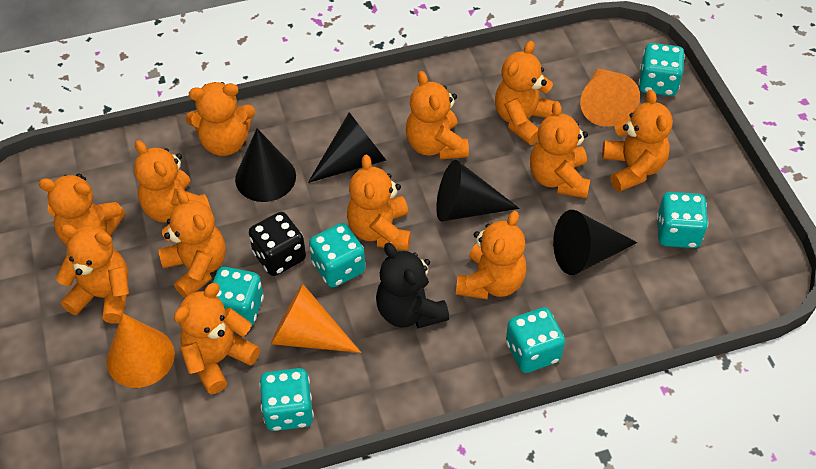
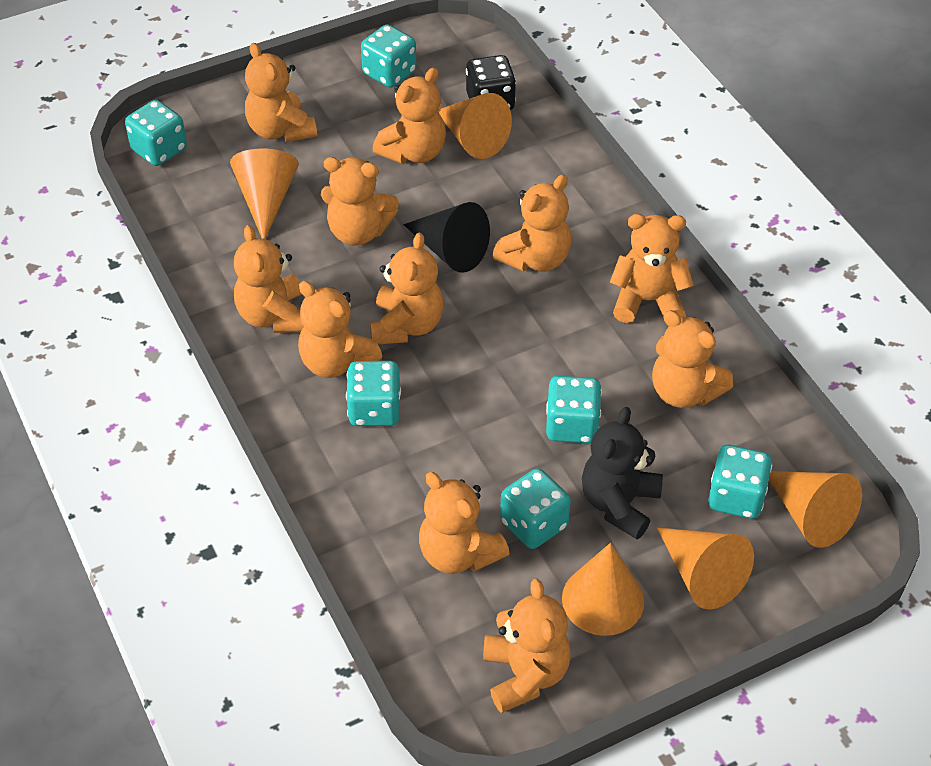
black cone: 4 -> 1
orange cone: 3 -> 5
orange teddy bear: 12 -> 11

